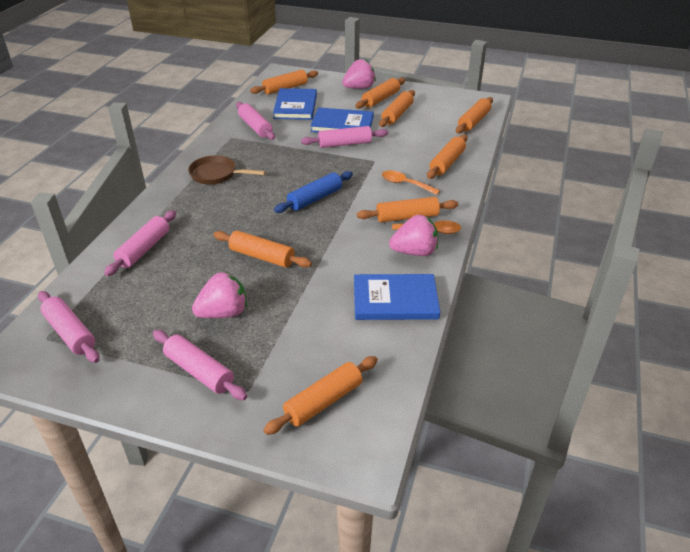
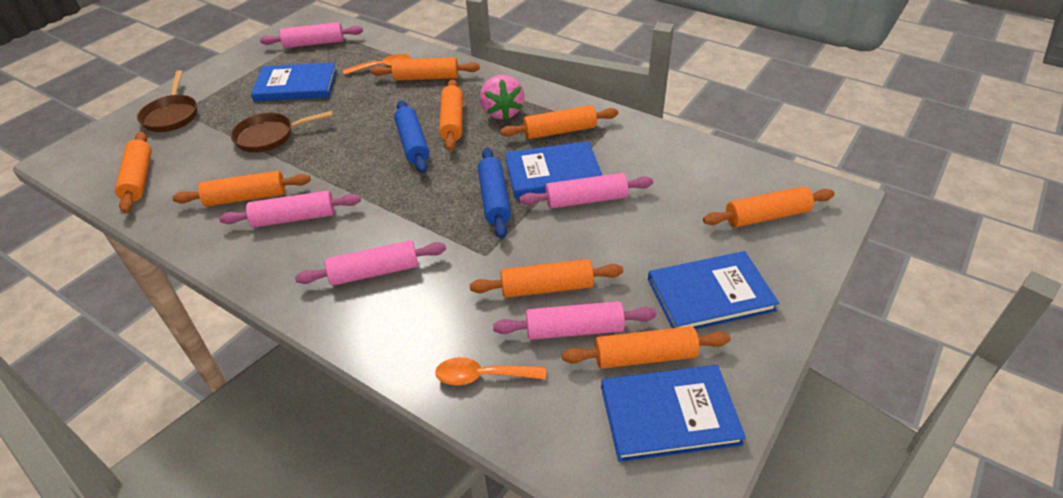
blue book: 3 -> 4
blue rolling pin: 1 -> 2
brown pan: 1 -> 2
pink strawberry: 3 -> 1

